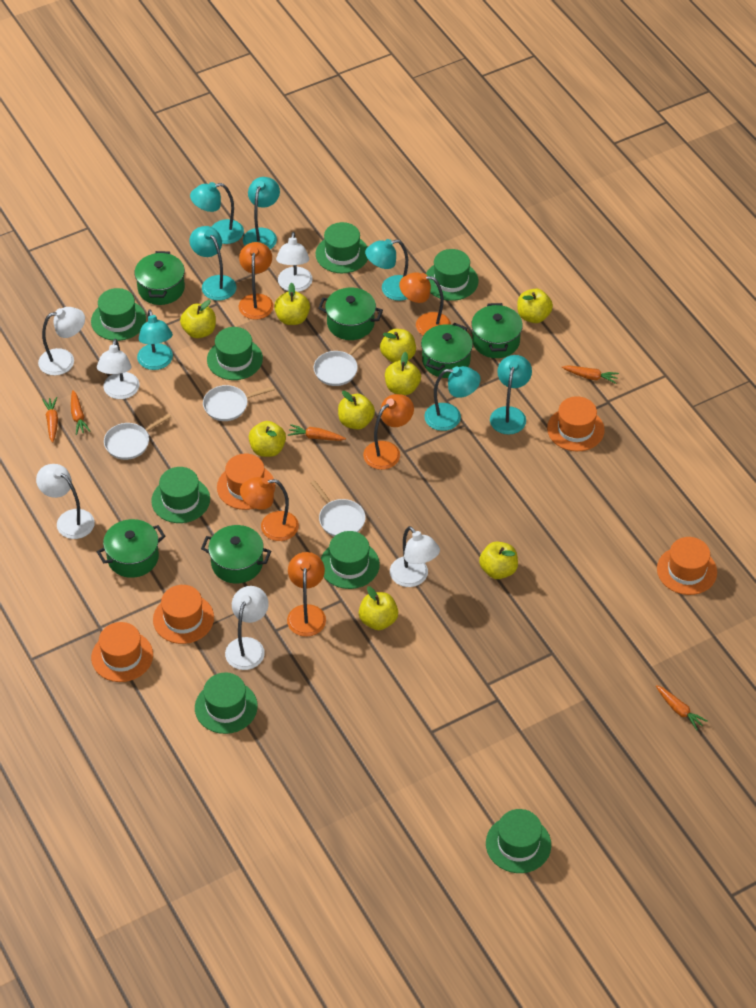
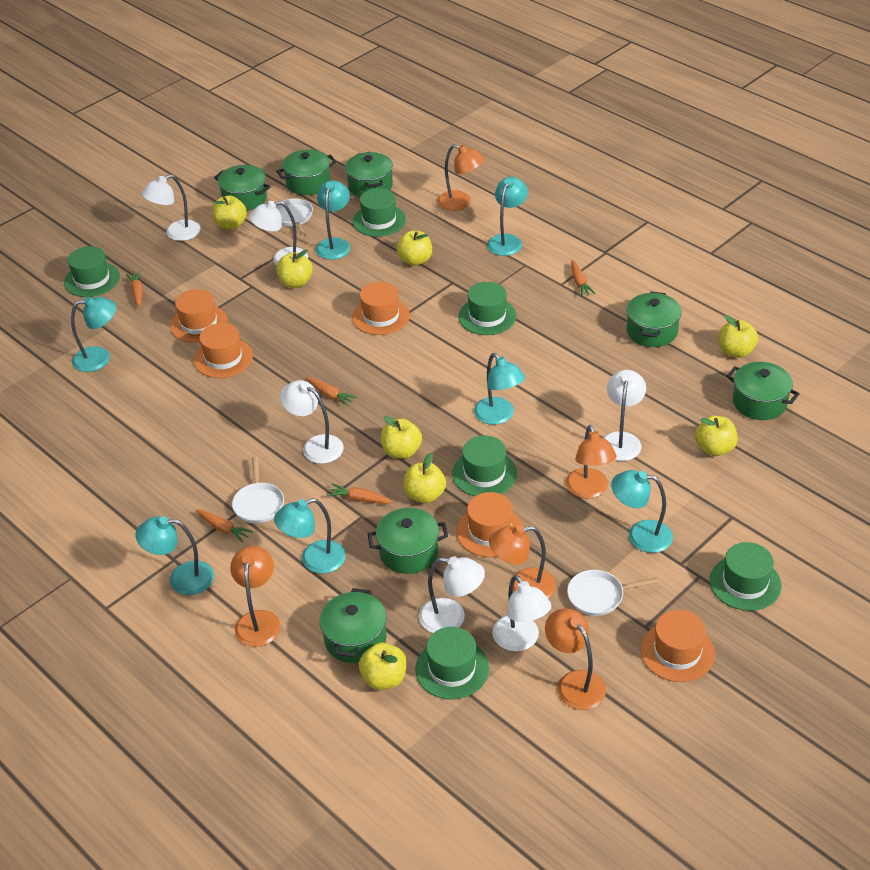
green hat: 8 -> 6
green pot: 6 -> 7
white pan: 4 -> 3
yellow apple: 9 -> 8

